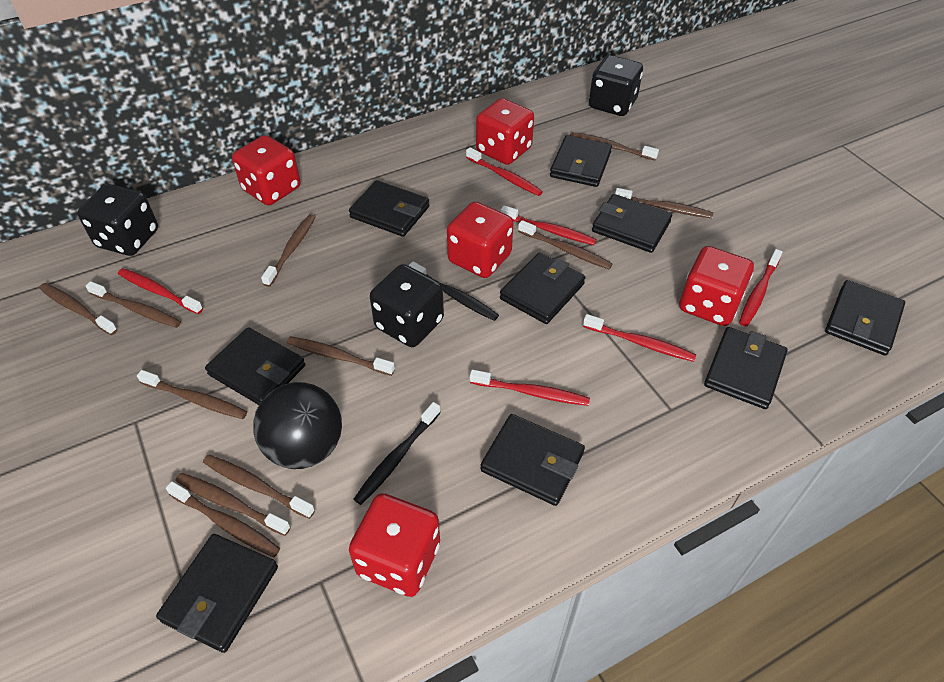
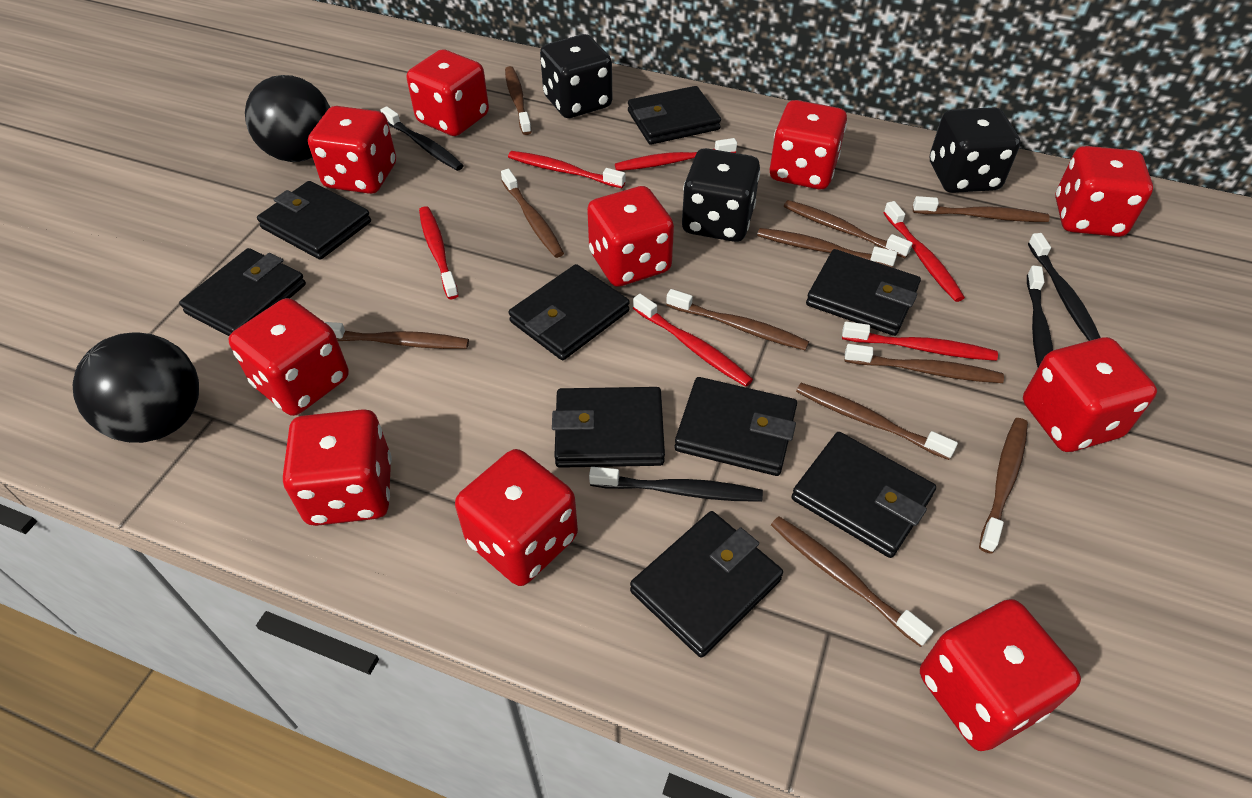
black ball: 1 -> 2
black toothbrush: 2 -> 4
red dice: 5 -> 10

